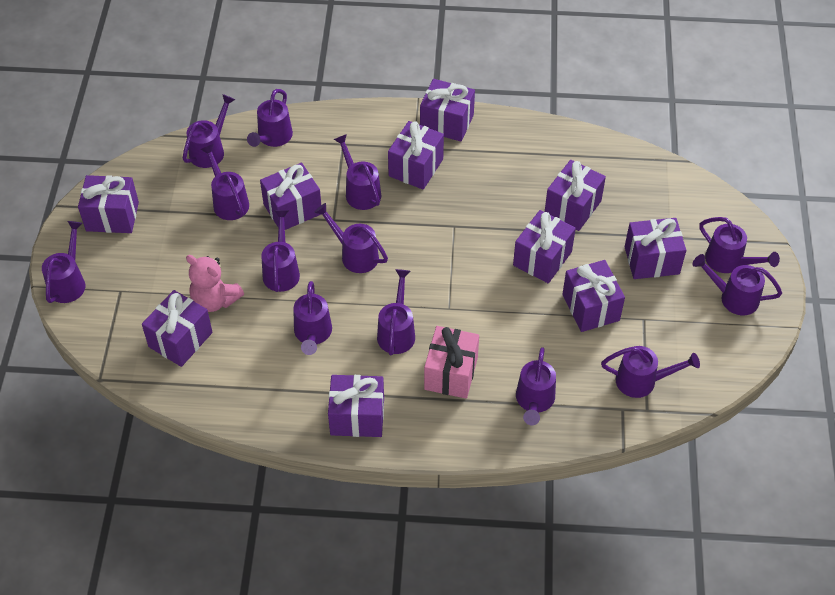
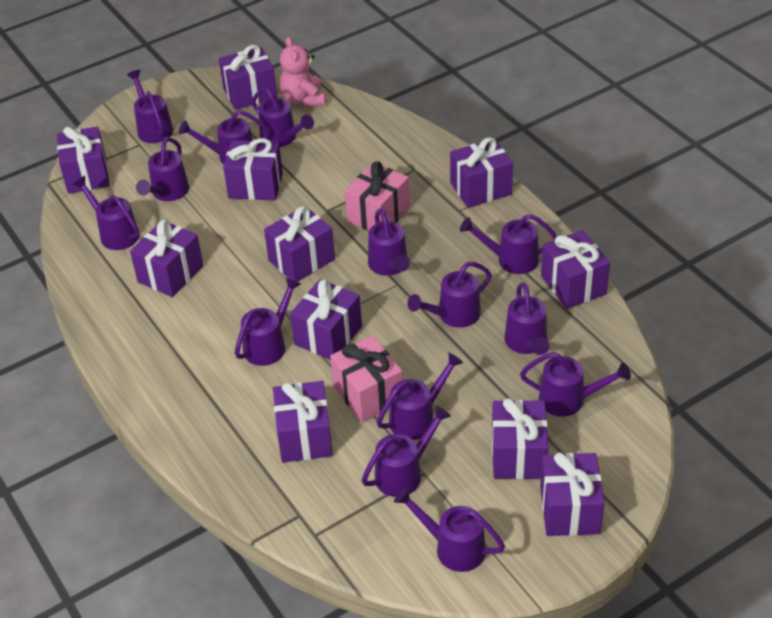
pink gift: 1 -> 2
purple gift: 10 -> 11
purple watering can: 13 -> 14

